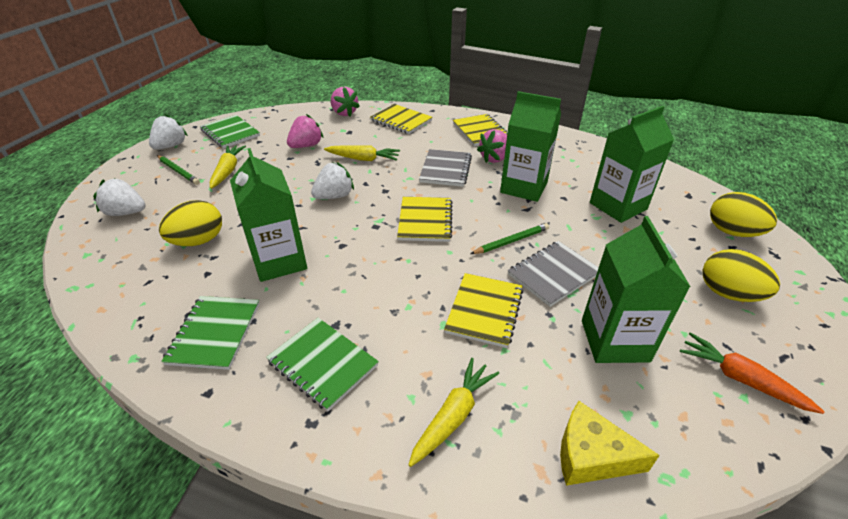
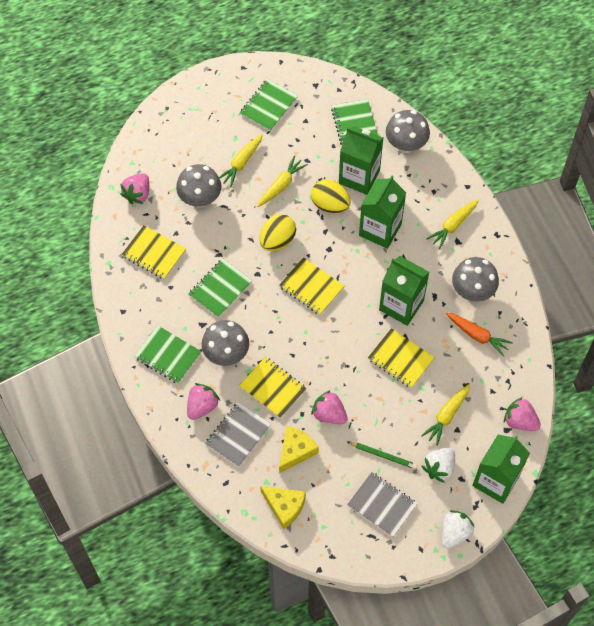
green notebook: 3 -> 4
green pencil: 2 -> 1
grey mushroom: 0 -> 4
pink strawberry: 3 -> 4
white strawberry: 3 -> 2
yellow carrot: 3 -> 4
yellow cheese: 1 -> 2
yellow egg: 3 -> 2

